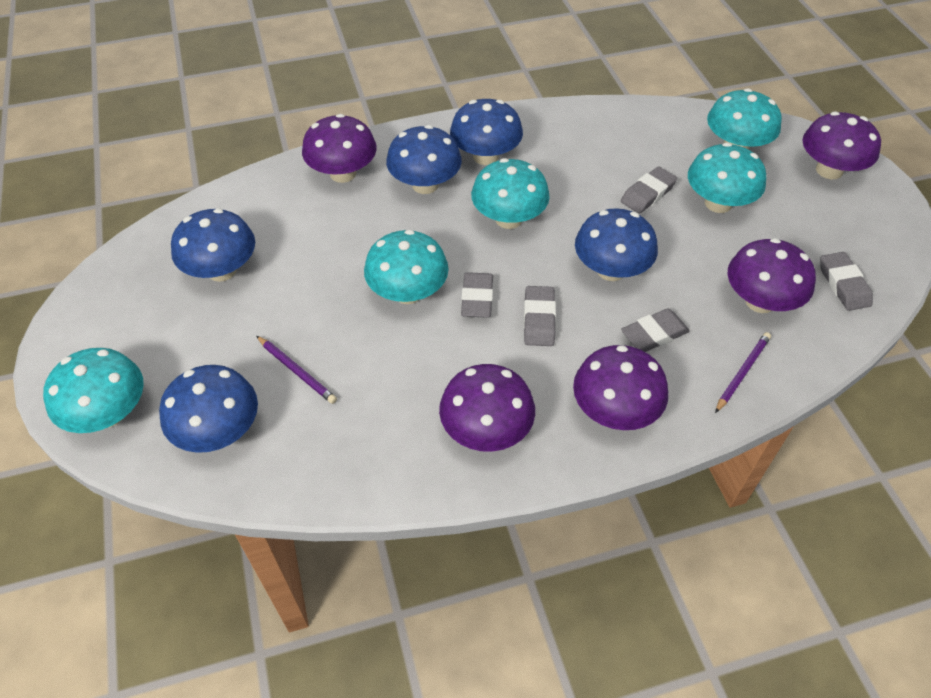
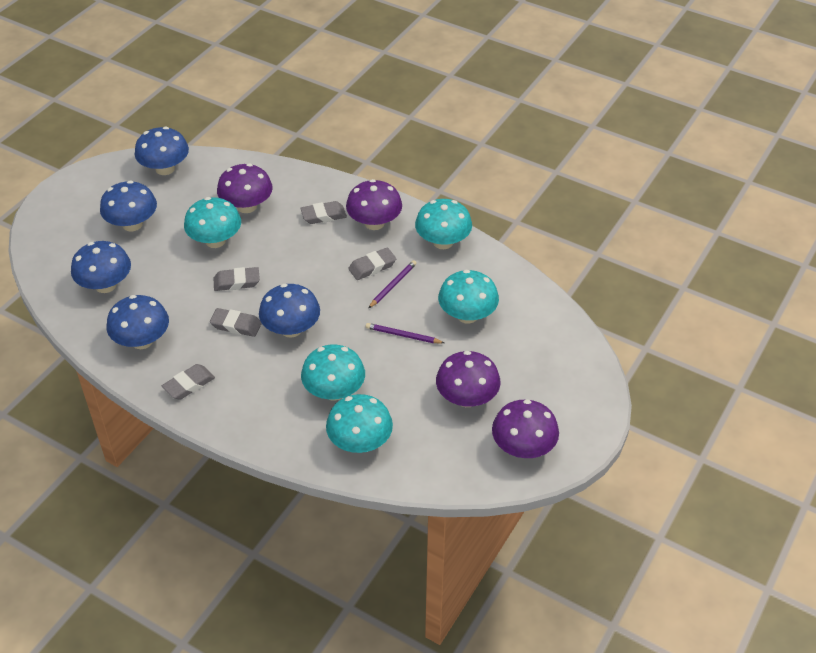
purple mushroom: 5 -> 4

